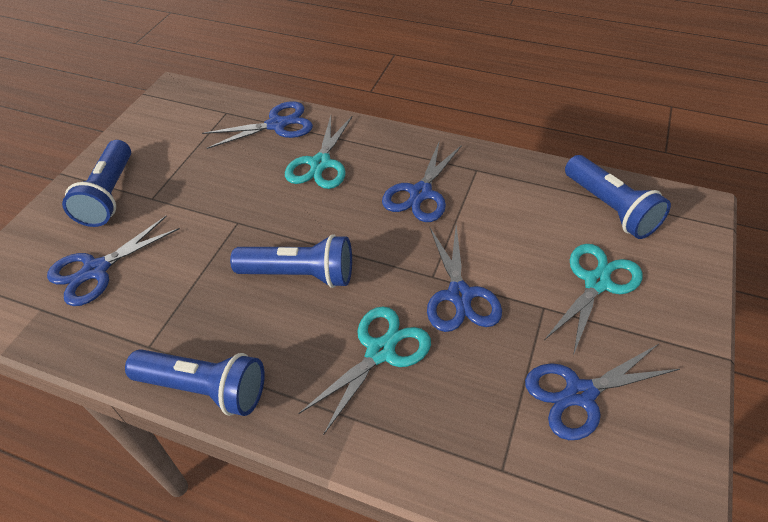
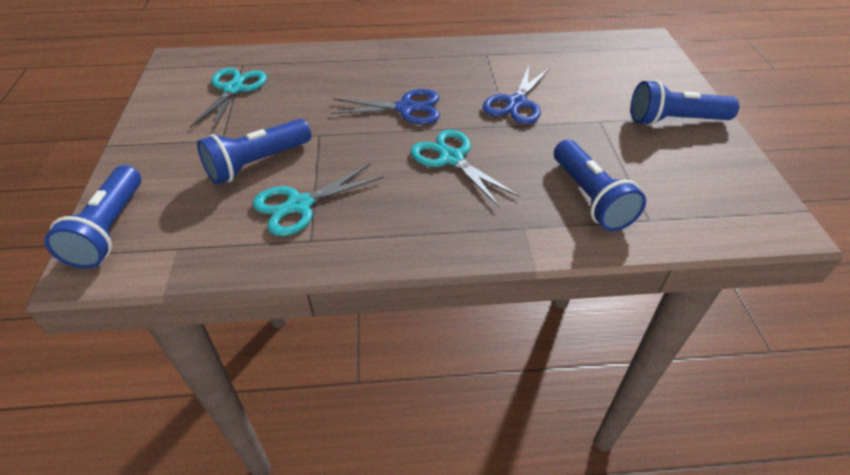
blue scissors: 5 -> 2

